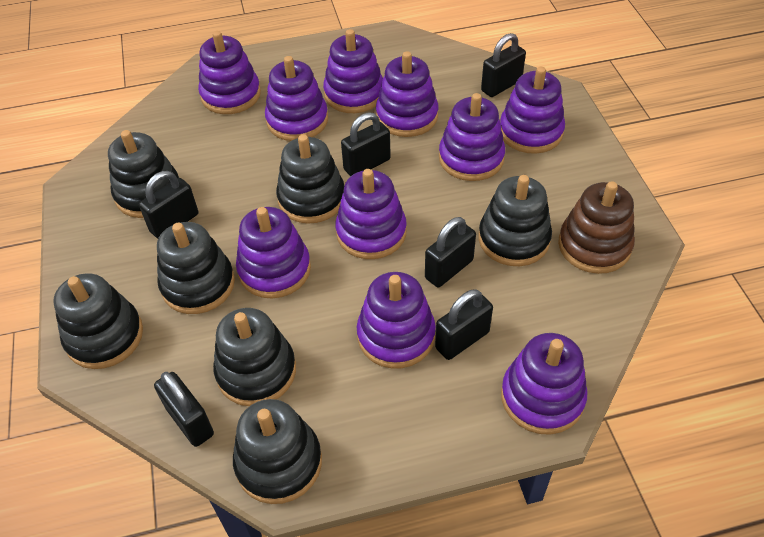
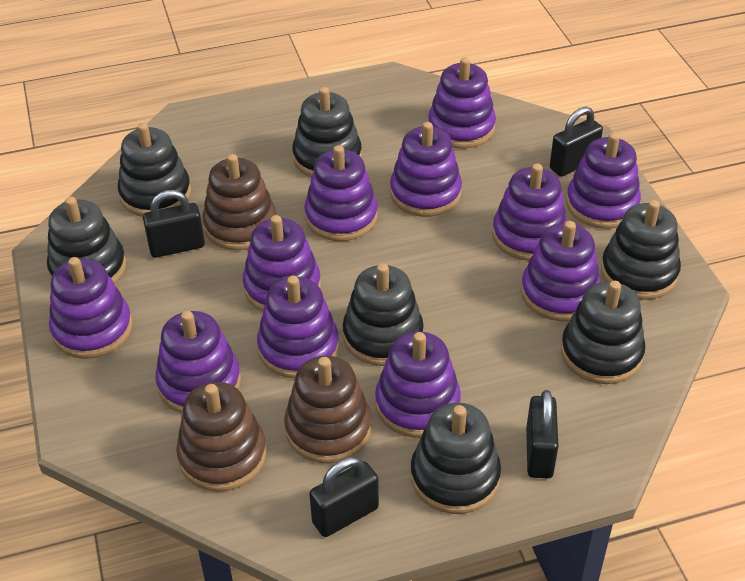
black padlock: 6 -> 4
brown stacking toy: 1 -> 3
purple stacking toy: 10 -> 11

